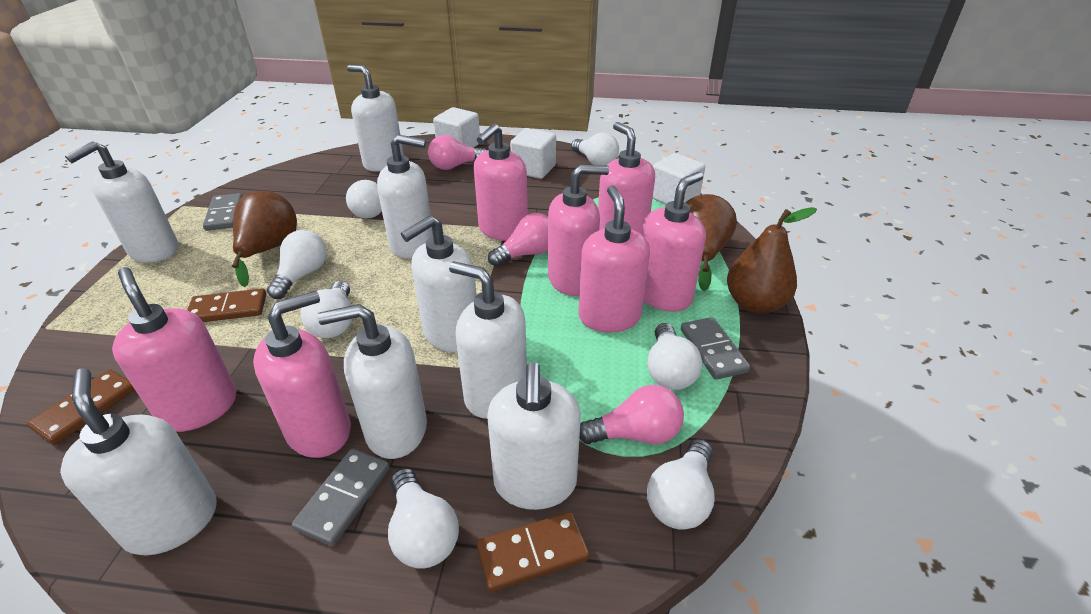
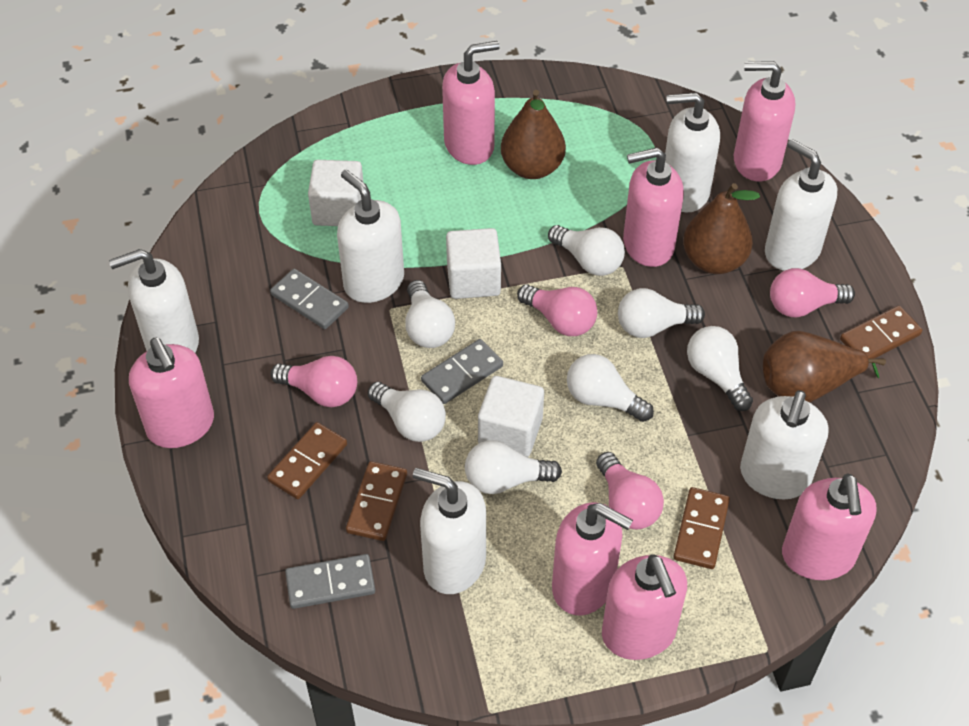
brown domino: 3 -> 4
pink light bulb: 3 -> 4
white soap dispenser: 8 -> 6

